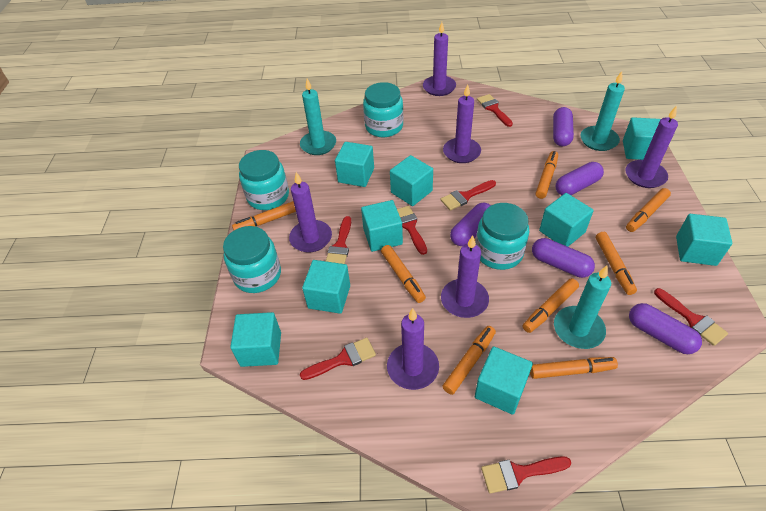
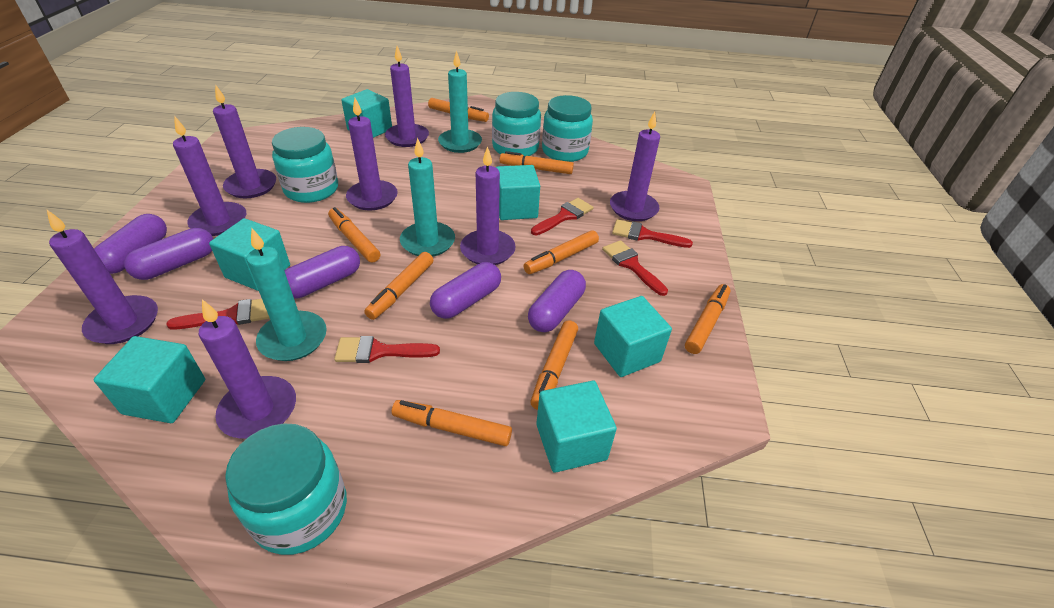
purple candle: 6 -> 8
red brush: 7 -> 5
turquoise cube: 9 -> 6

